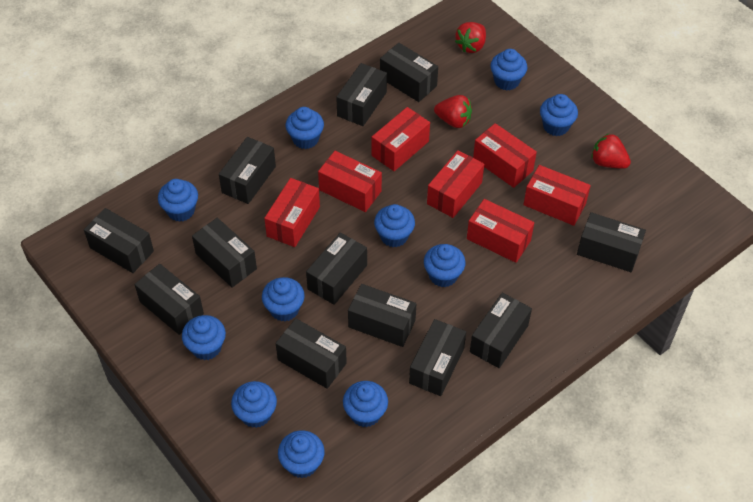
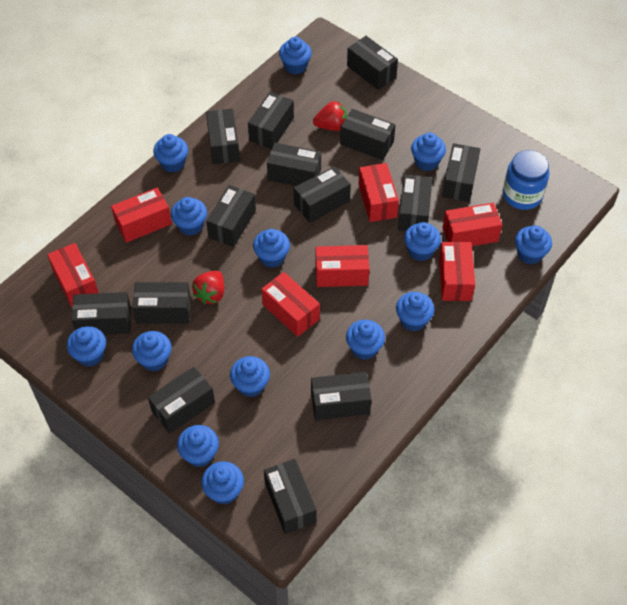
black box: 12 -> 14
blue cupcake: 11 -> 14
blue jar: 0 -> 1
red strawberry: 3 -> 2

